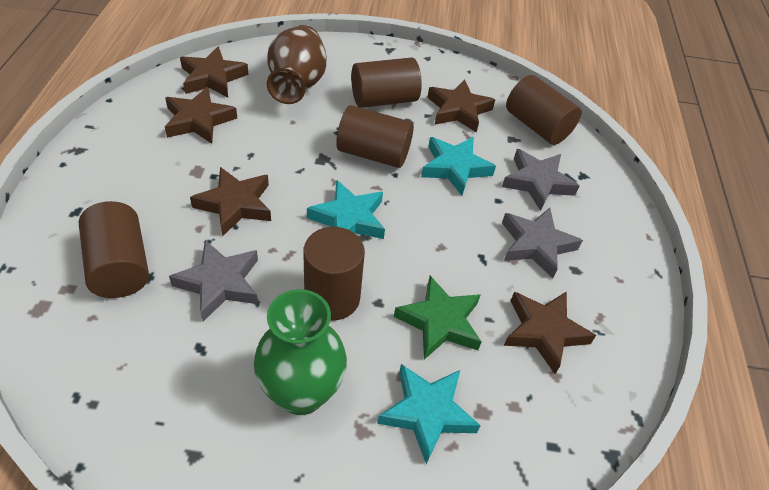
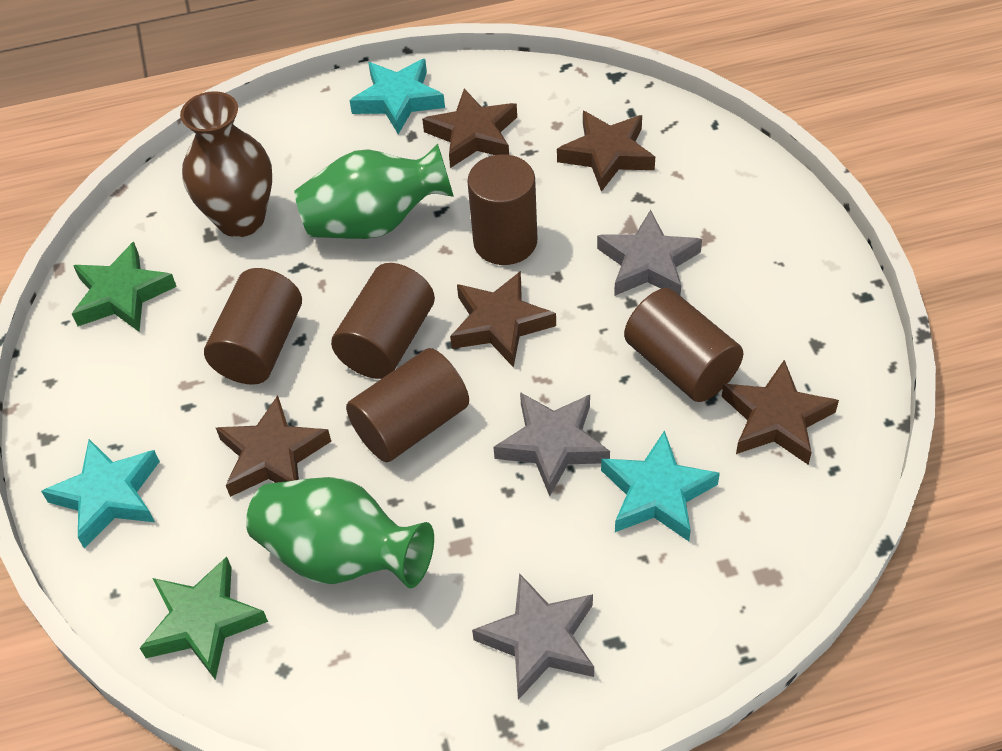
green star: 1 -> 2
green vase: 1 -> 2

